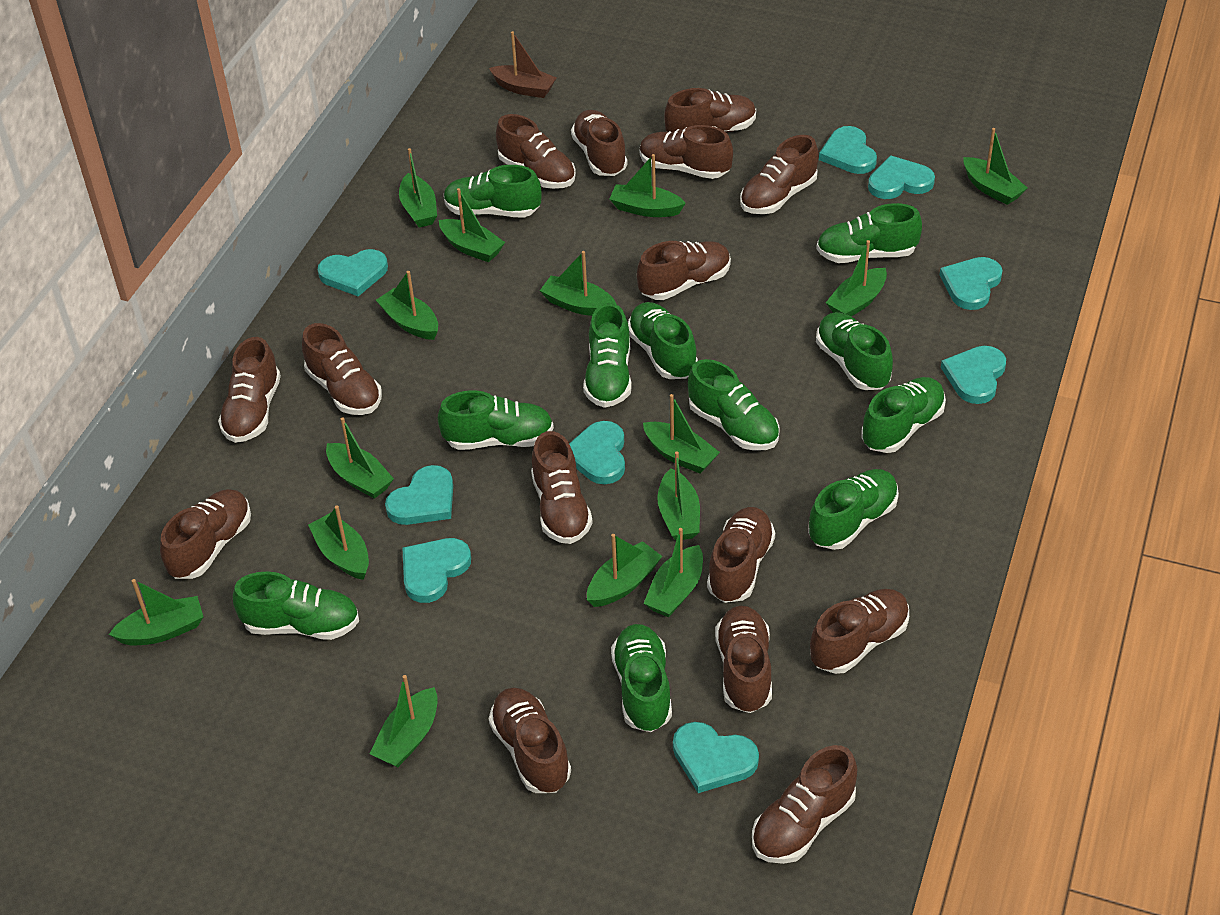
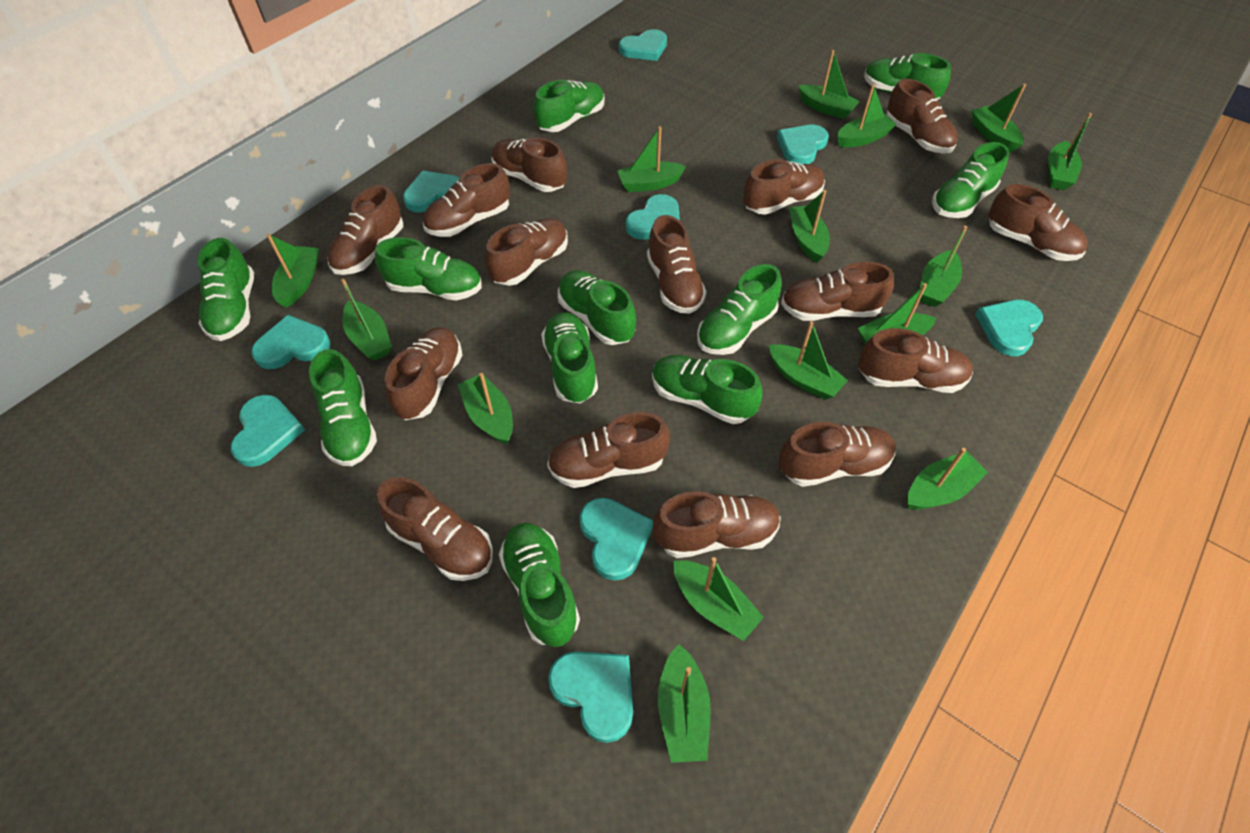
brown boat: 1 -> 0

